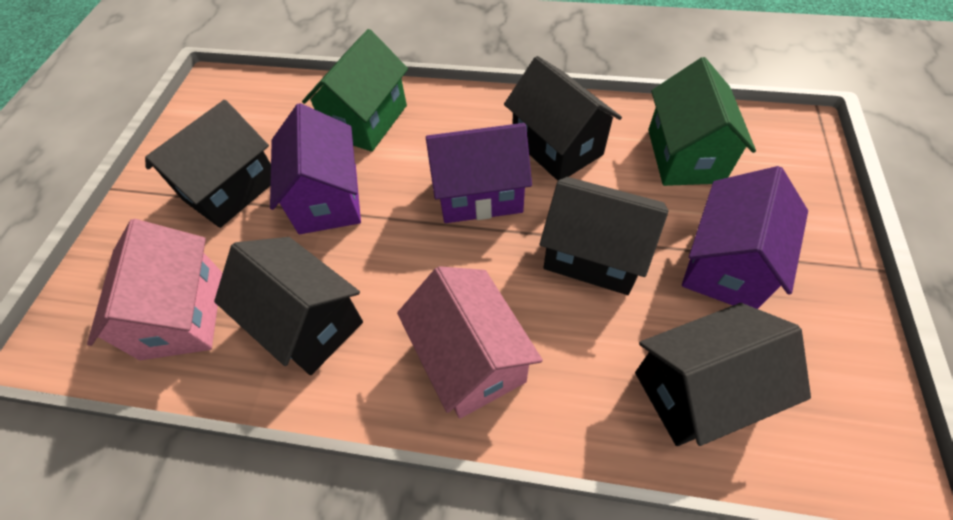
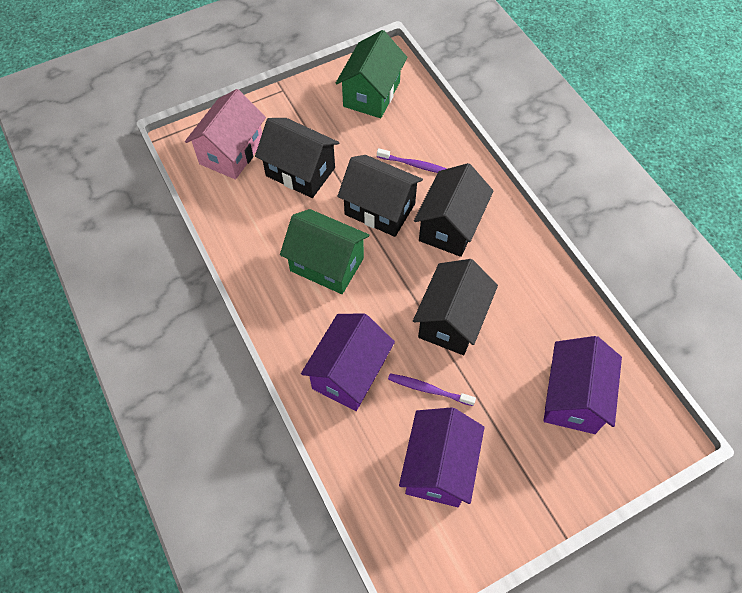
black house: 5 -> 4
pink house: 2 -> 1
purple toothbrush: 0 -> 2

